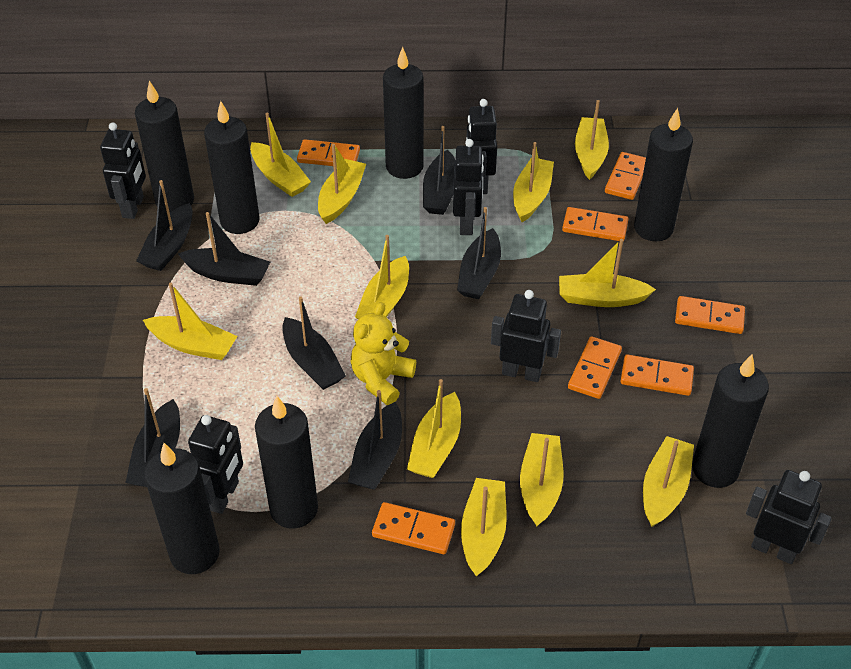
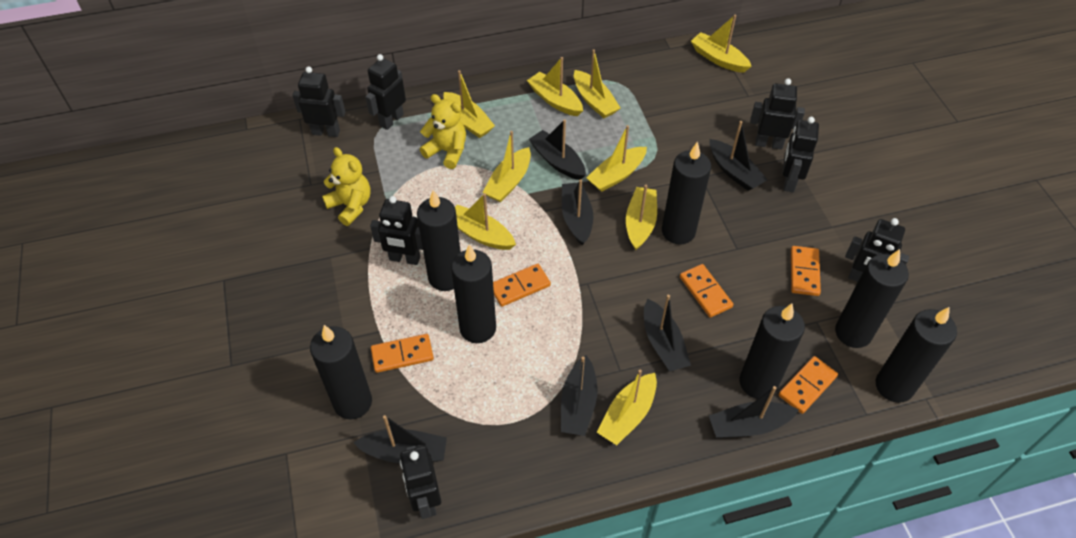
black robot: 6 -> 7
orange domino: 7 -> 5
yellow boat: 11 -> 9
yellow teddy bear: 1 -> 2

